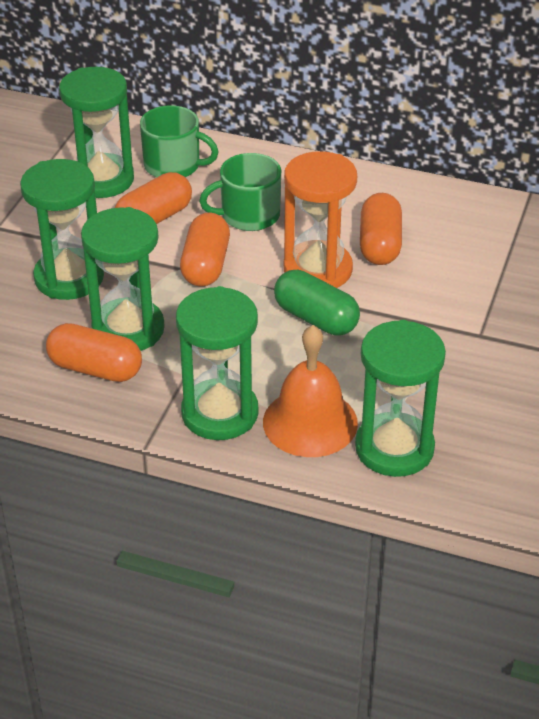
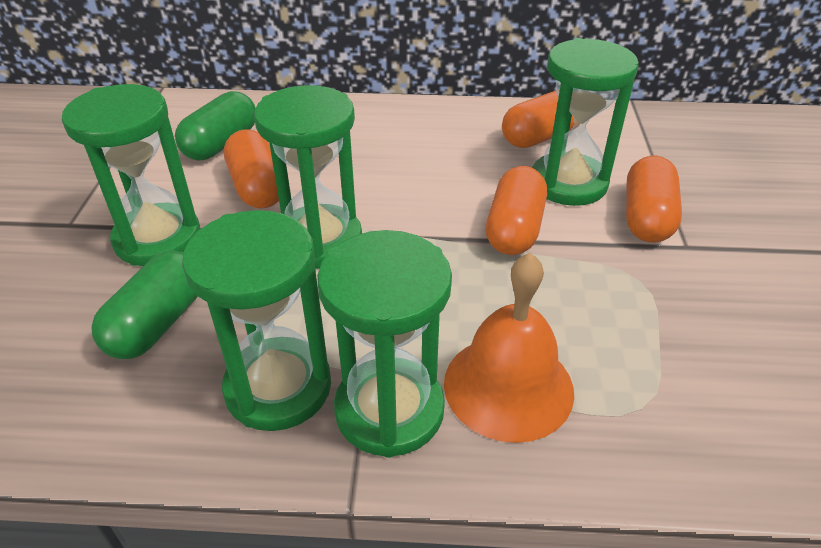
green capsule: 1 -> 2
green mug: 2 -> 0
orange hourglass: 1 -> 0

